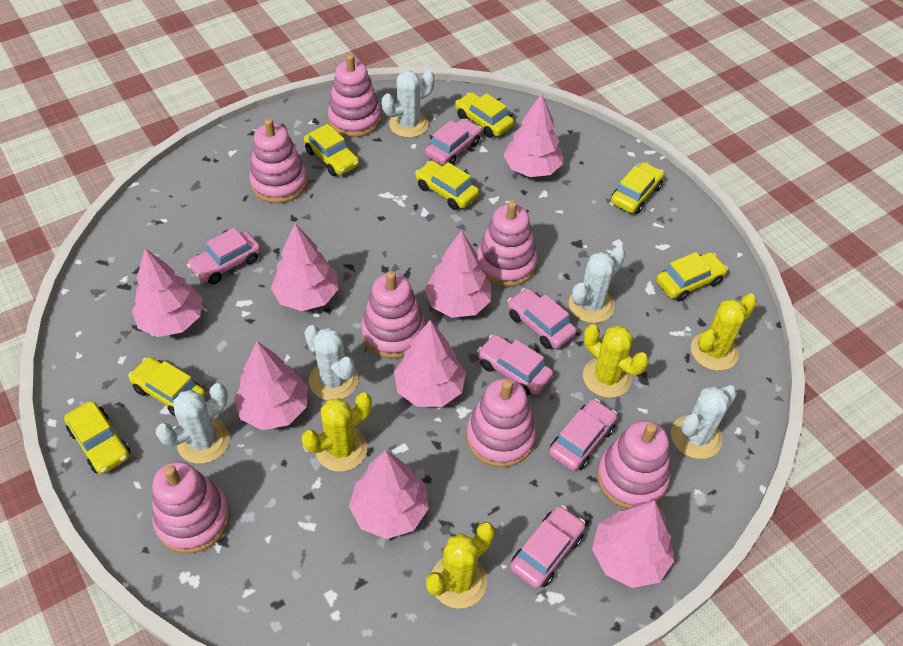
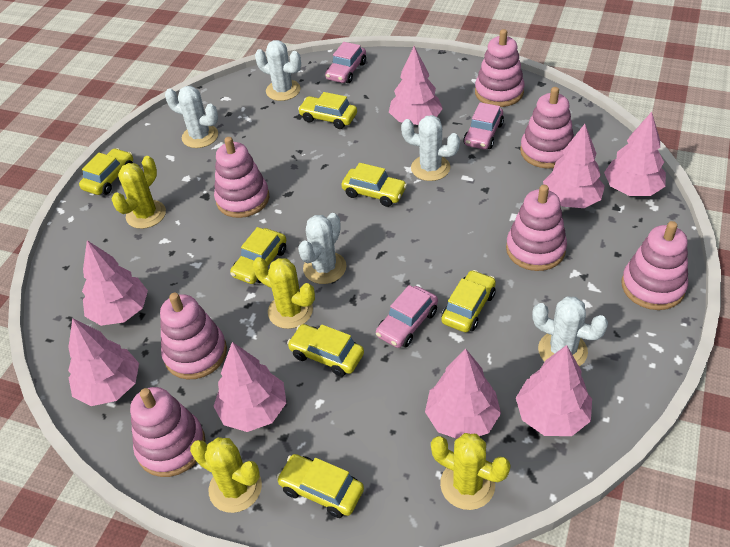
pink car: 6 -> 3

